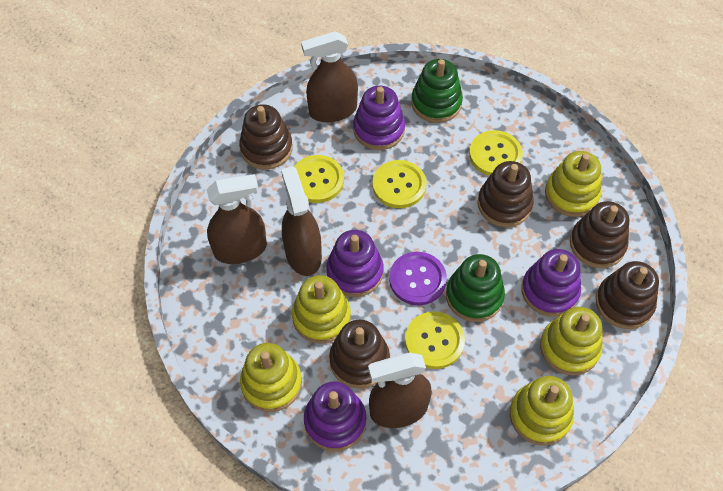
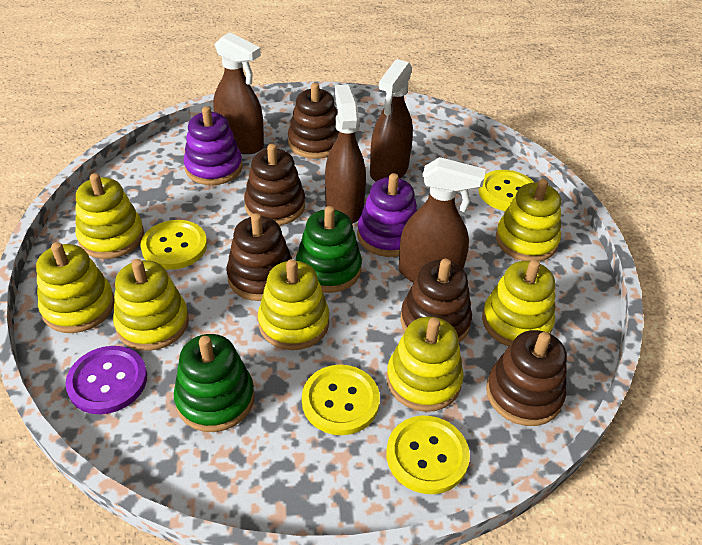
purple stacking toy: 4 -> 2
yellow stacking toy: 5 -> 7

